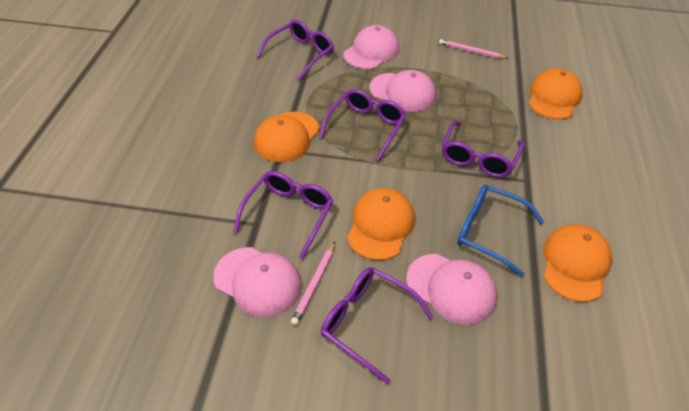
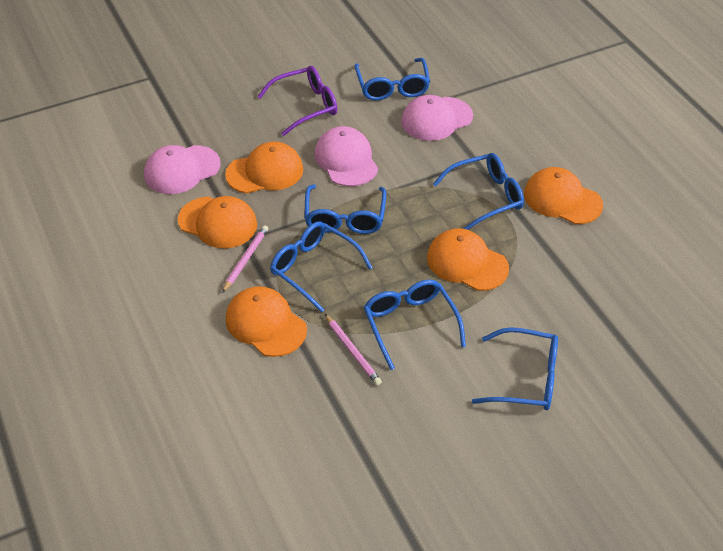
blue glasses: 1 -> 6
orange cap: 4 -> 5
pink cap: 4 -> 3
purple glasses: 5 -> 1

